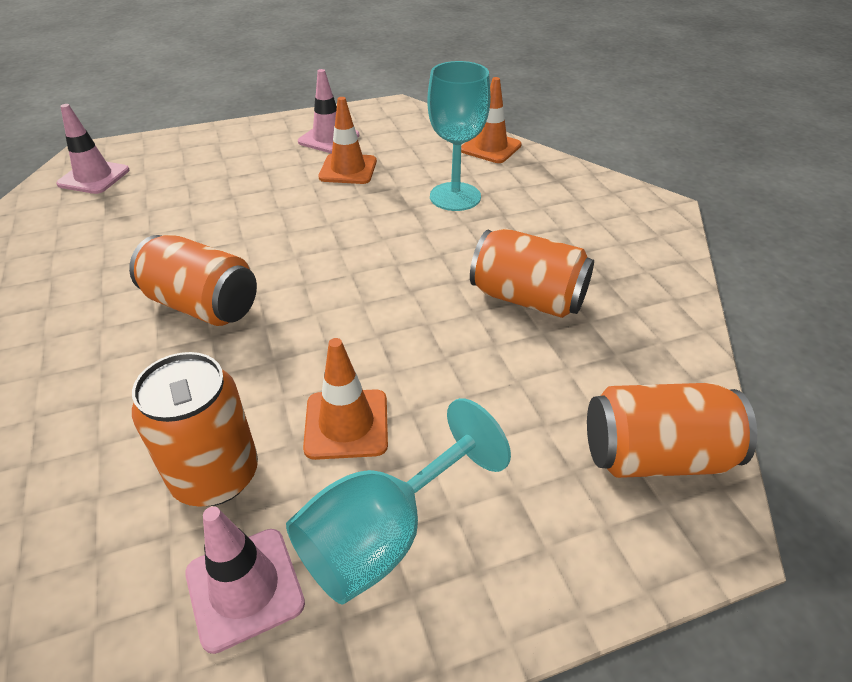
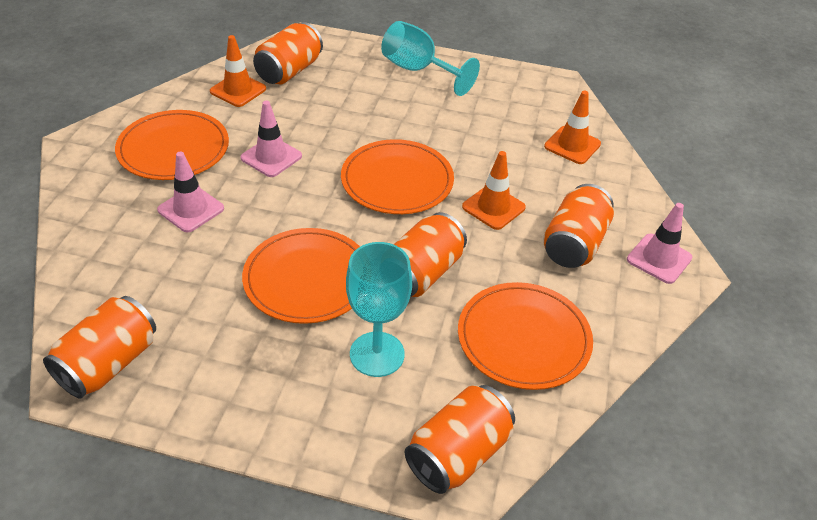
orange can: 4 -> 5
orange plate: 0 -> 4

